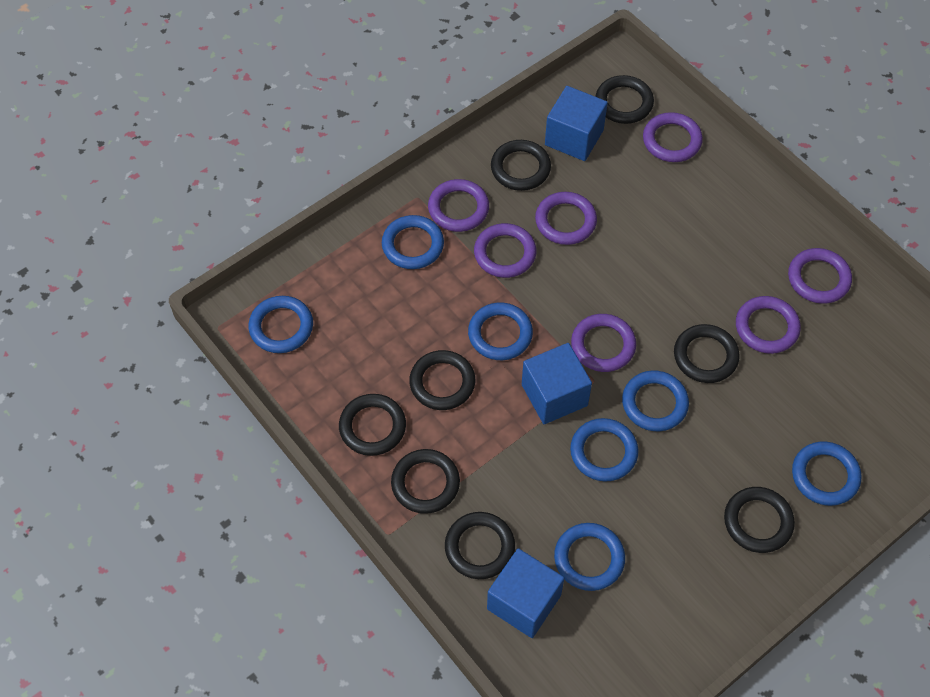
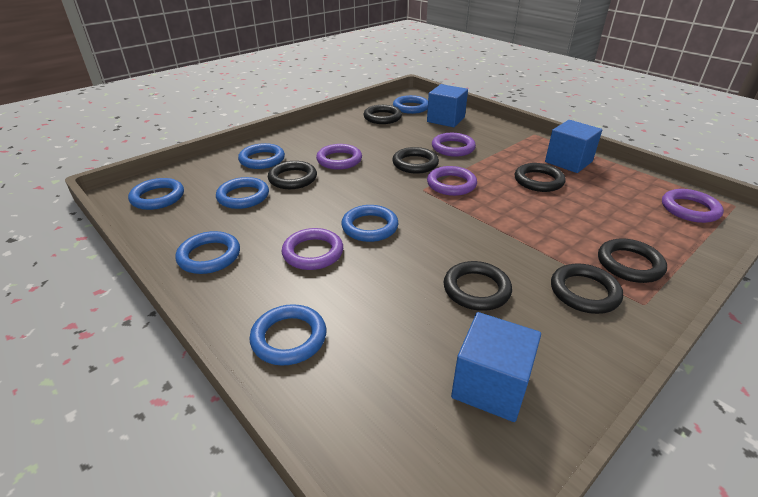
black ring: 8 -> 7
purple ring: 7 -> 5

